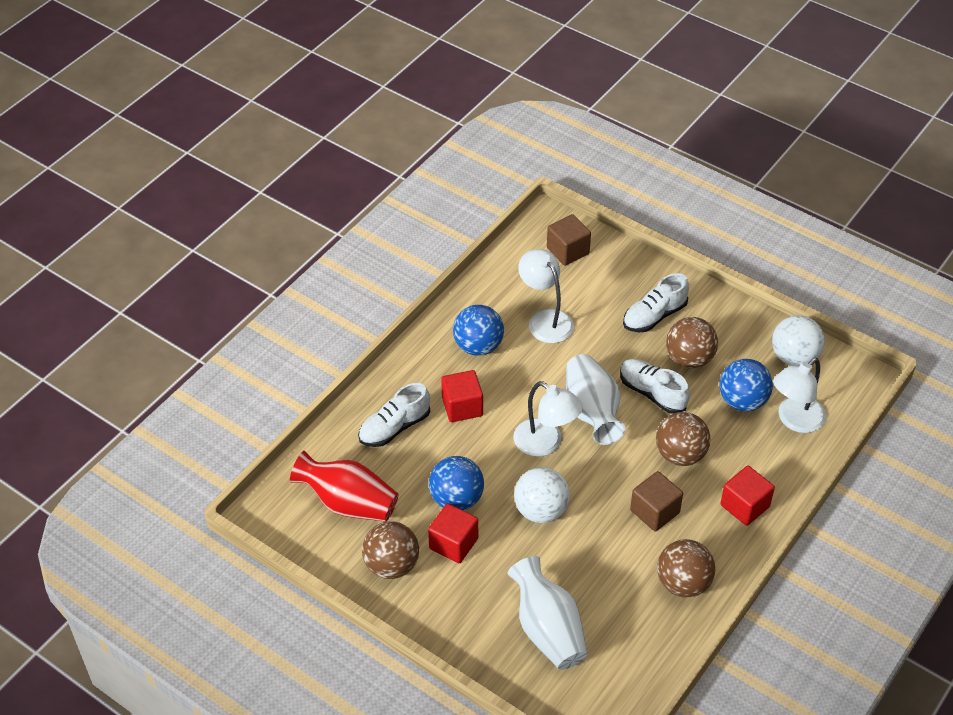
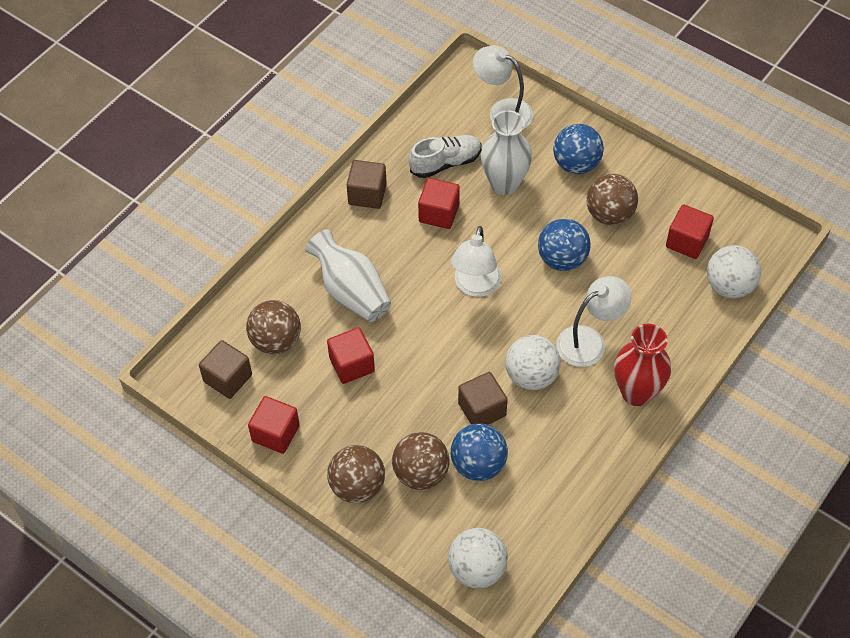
brown cube: 2 -> 3
red cube: 3 -> 4
white ball: 2 -> 3
white shoe: 3 -> 1

